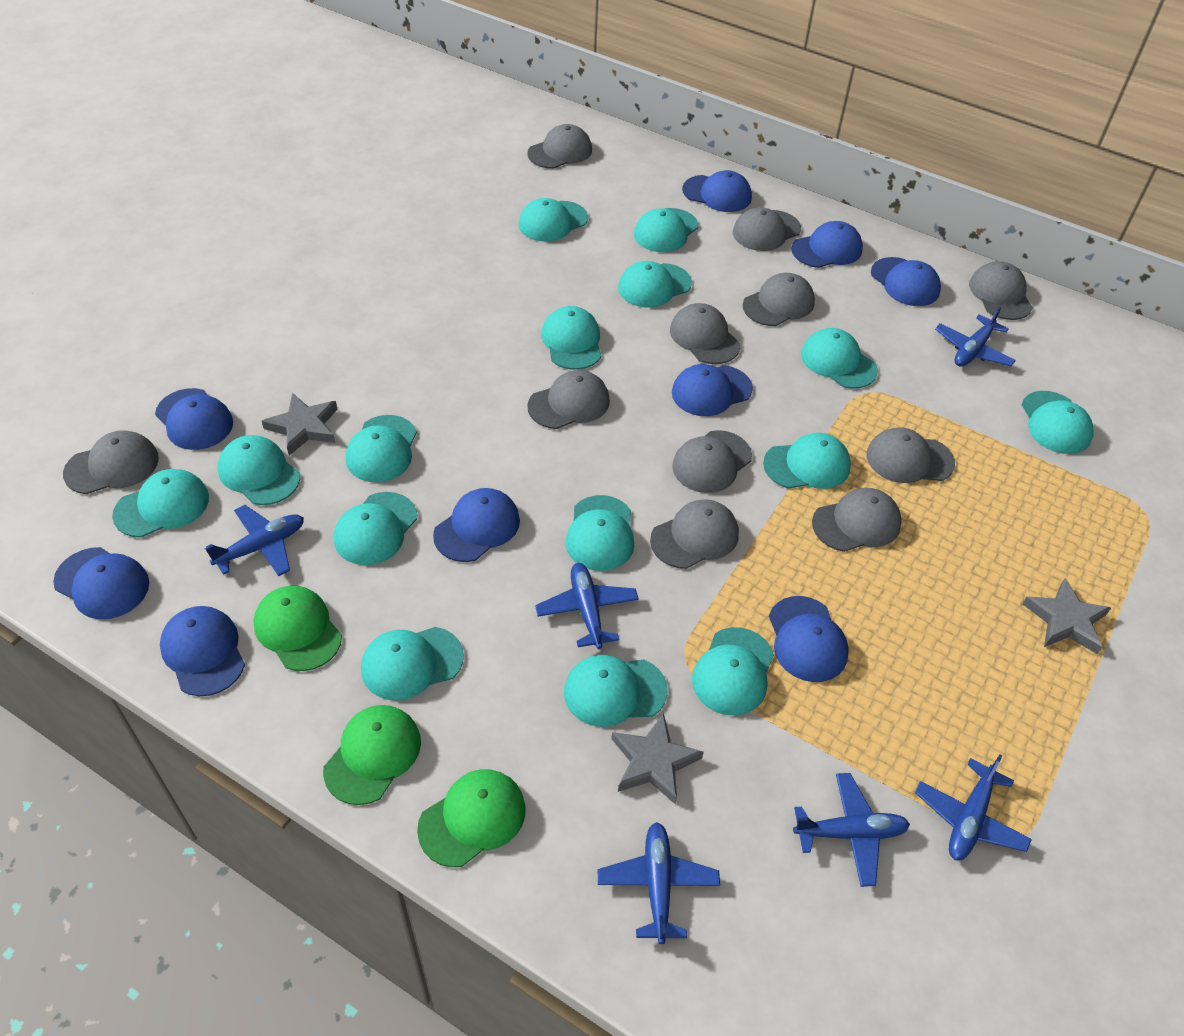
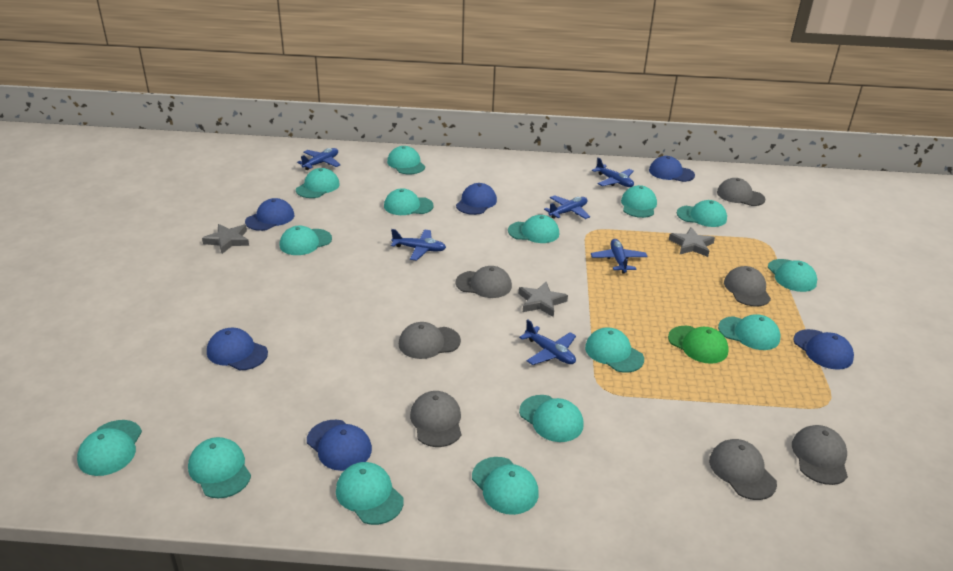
blue cap: 9 -> 6
green cap: 3 -> 1
grey cap: 11 -> 7

